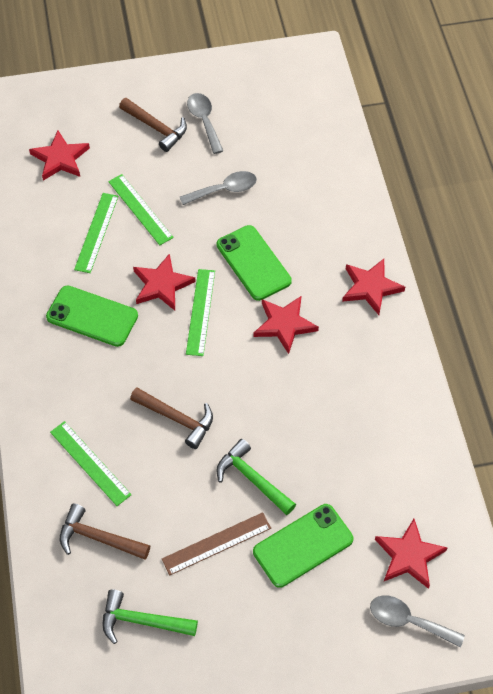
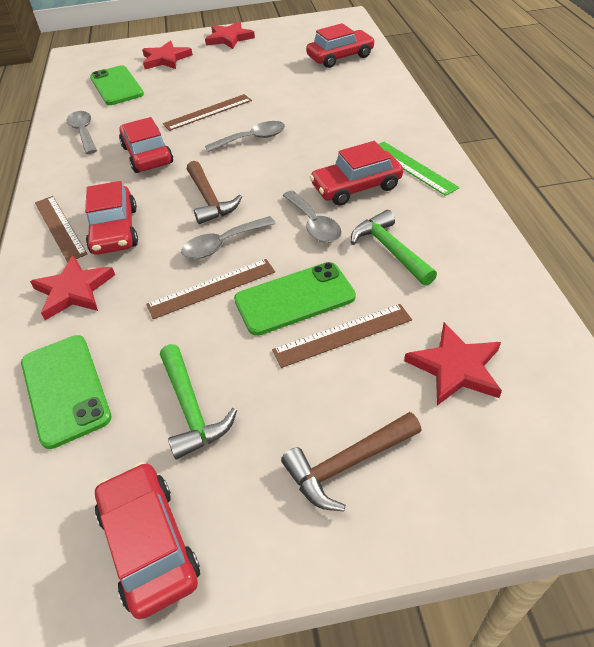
brown hammer: 3 -> 2
brown ruler: 1 -> 4
green ruler: 4 -> 1
grey spoon: 3 -> 4
red car: 0 -> 5
red star: 5 -> 4

